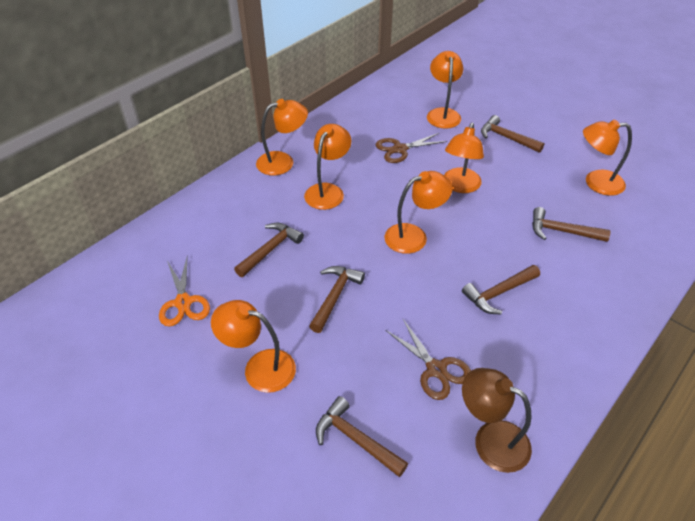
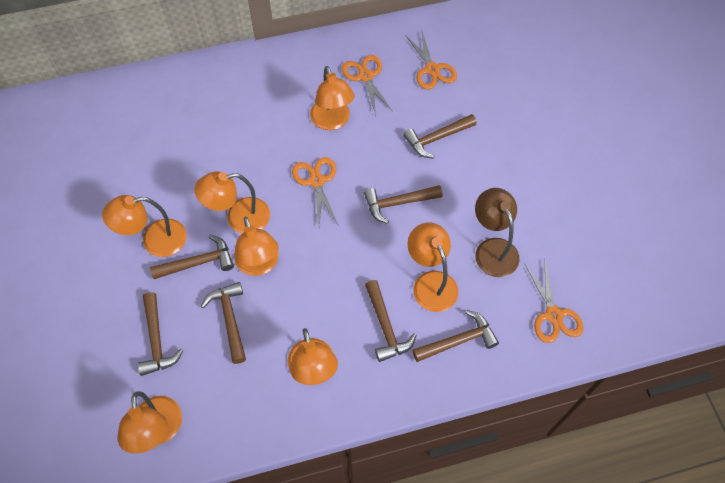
brown hammer: 6 -> 7
brown scissors: 2 -> 0
orange scissors: 1 -> 4

